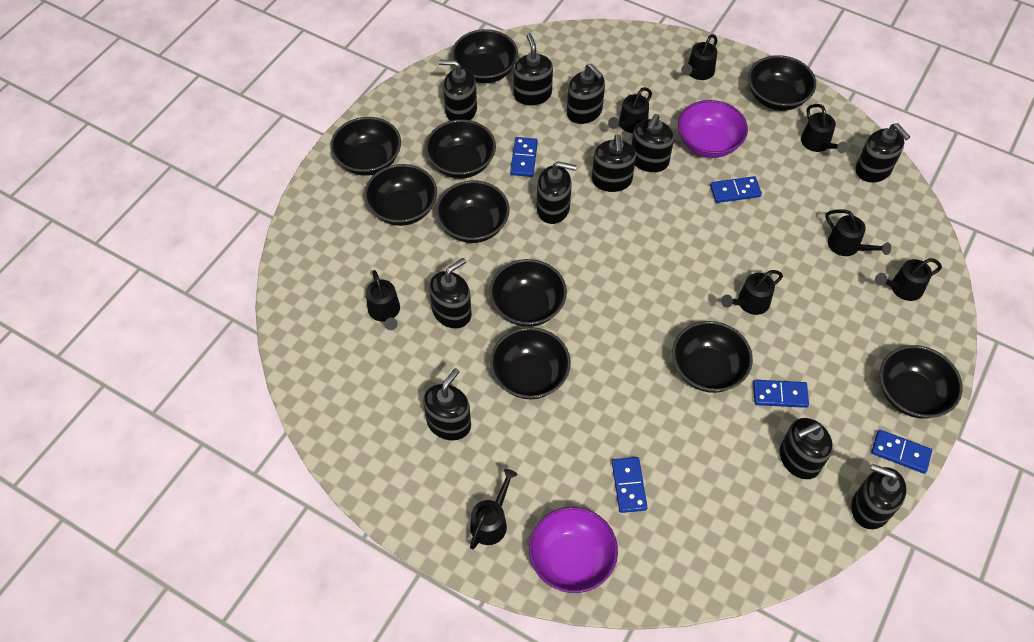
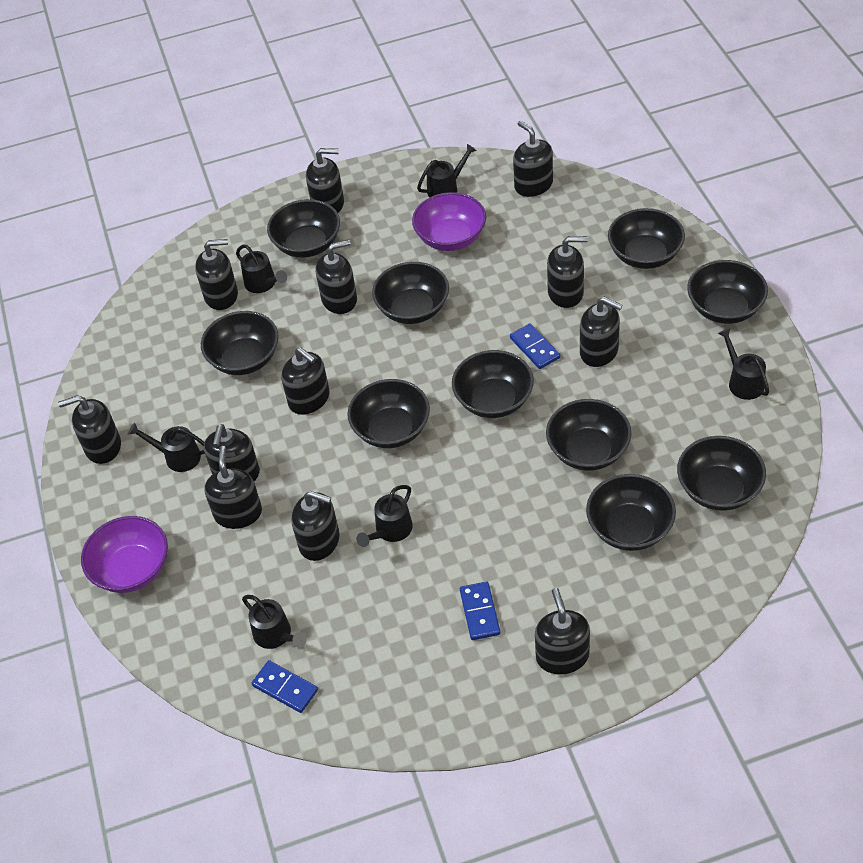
black soap dispenser: 11 -> 12
black watering can: 8 -> 6
blue domino: 5 -> 3

